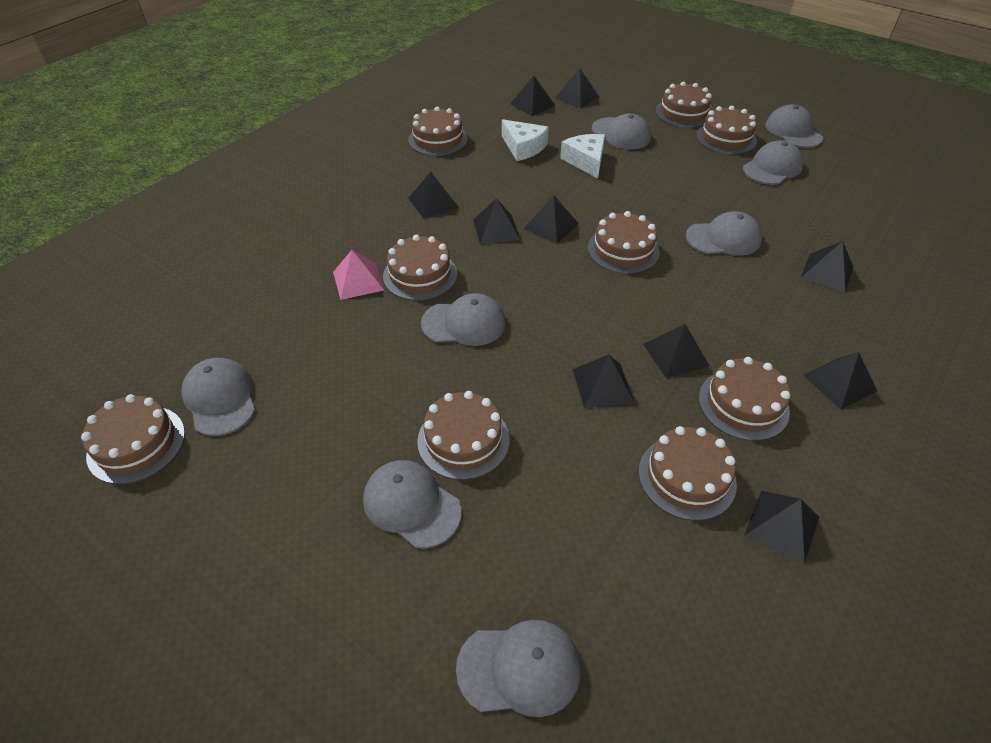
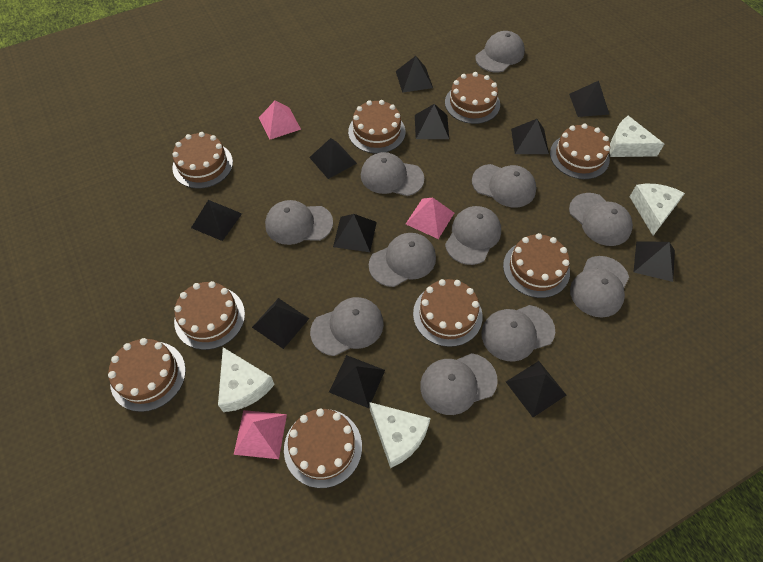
black pyramid: 10 -> 11
grey cap: 8 -> 11
pink pyramid: 1 -> 3
white cheese: 2 -> 4

